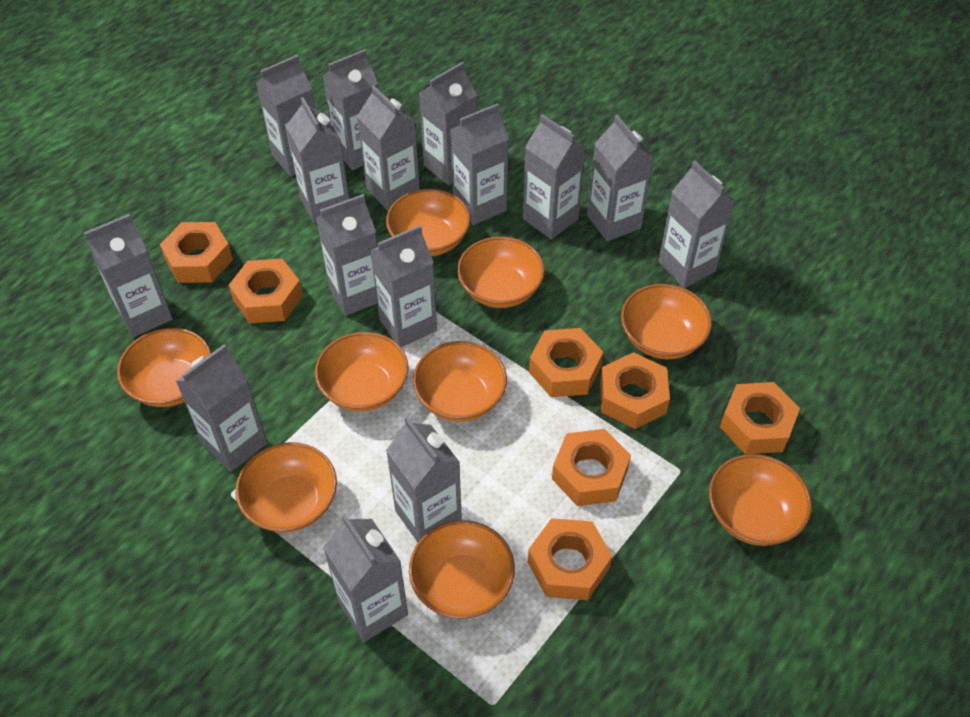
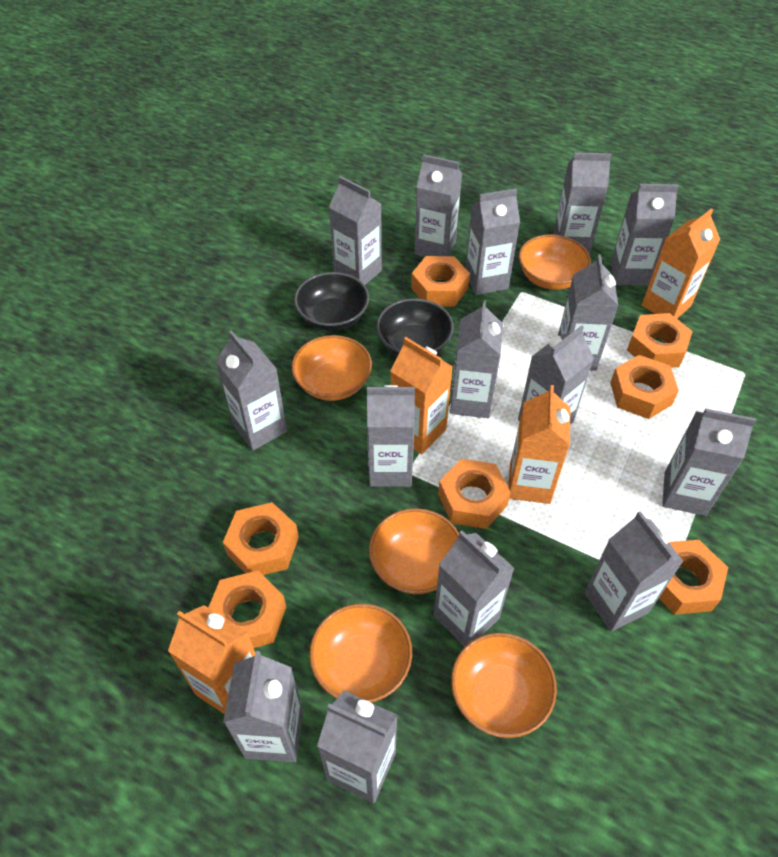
black bowl: 0 -> 2
orange bowl: 9 -> 5
orange carton: 0 -> 4

